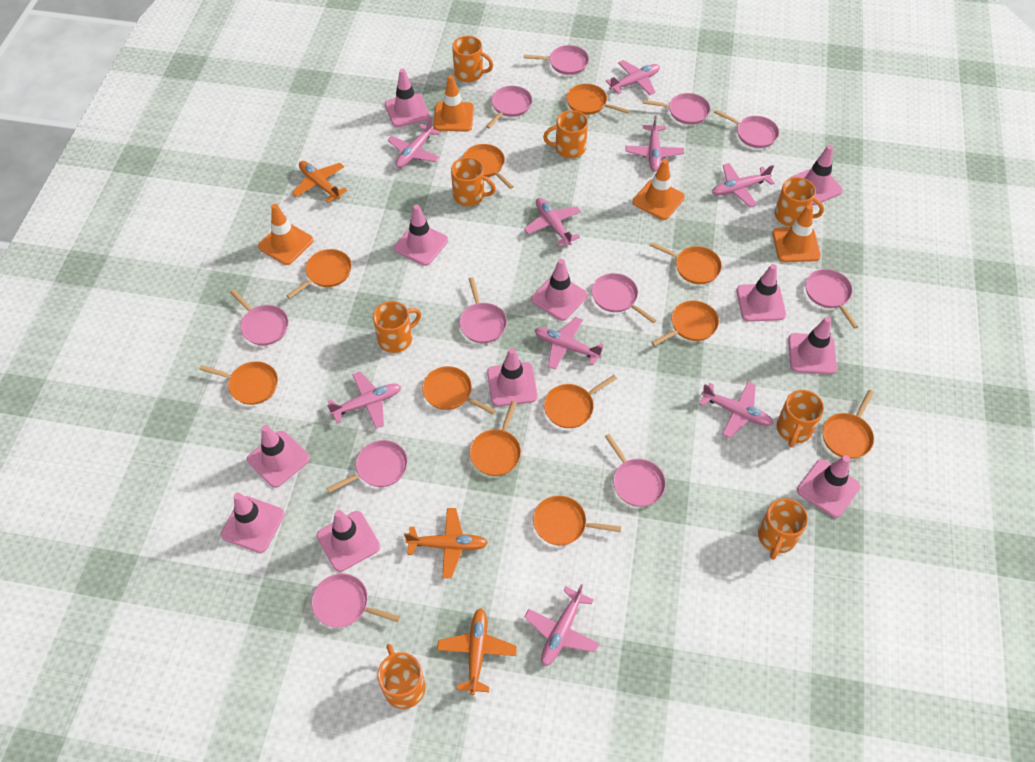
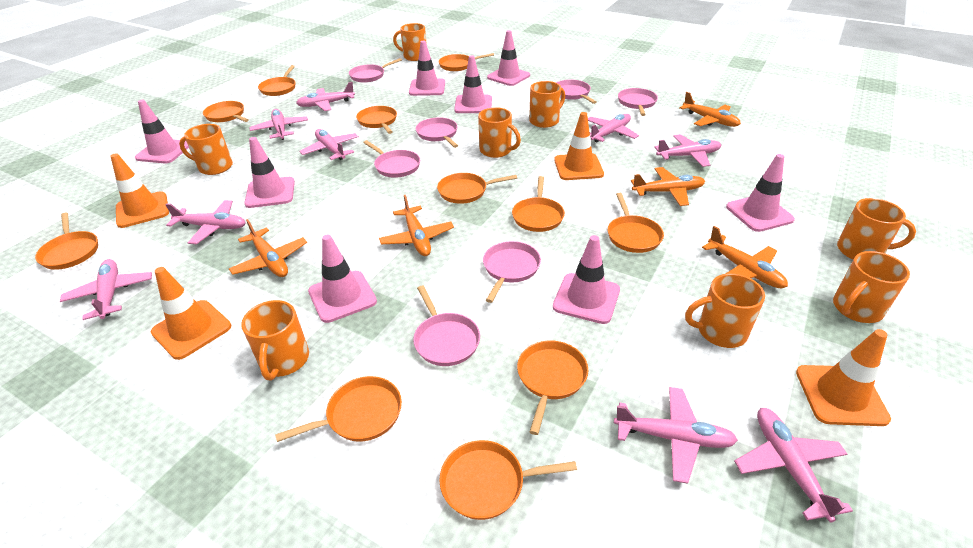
orange plane: 3 -> 5
pink pan: 11 -> 7
pink traffic cone: 11 -> 8

